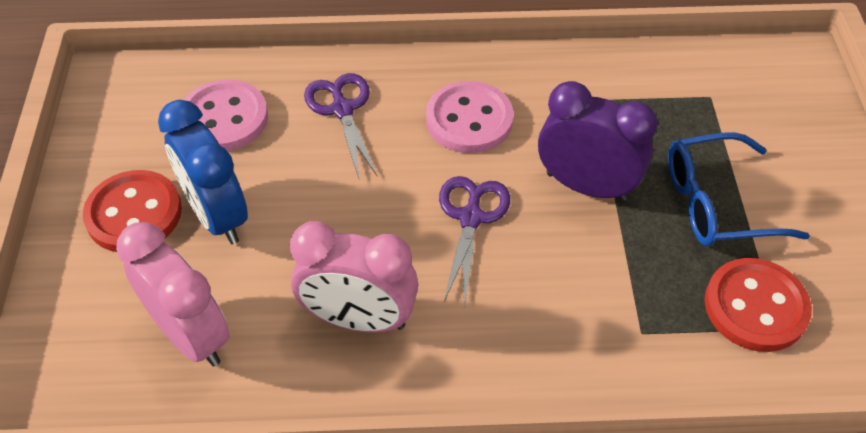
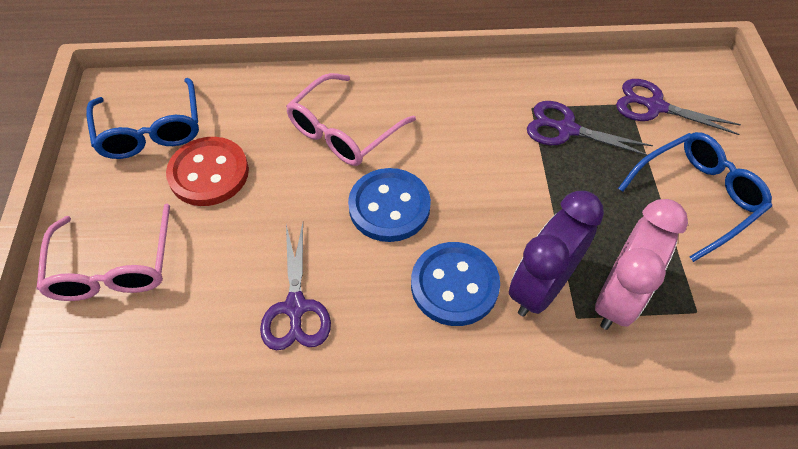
blue button: 0 -> 2
blue clock: 1 -> 0
blue glasses: 1 -> 2
pink button: 2 -> 0
pink clock: 2 -> 1
pink glasses: 0 -> 2
purple scissors: 2 -> 3
red button: 2 -> 1

